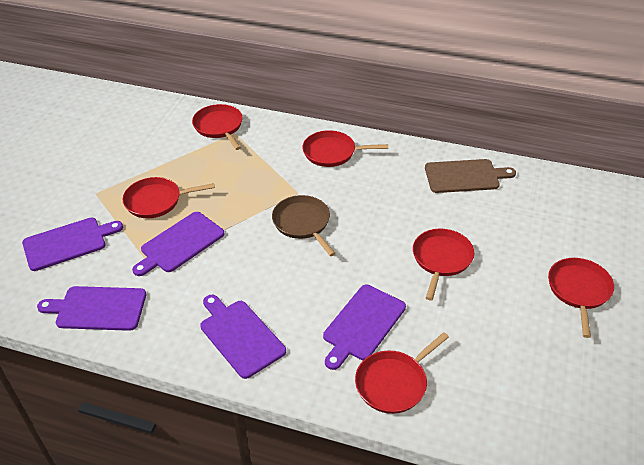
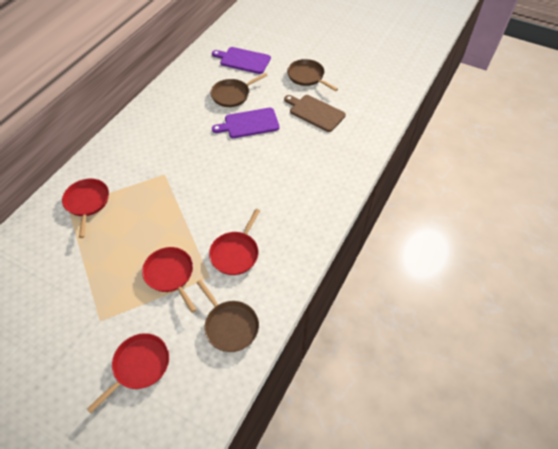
brown pan: 1 -> 3
purple cutting board: 5 -> 2
red pan: 6 -> 4

